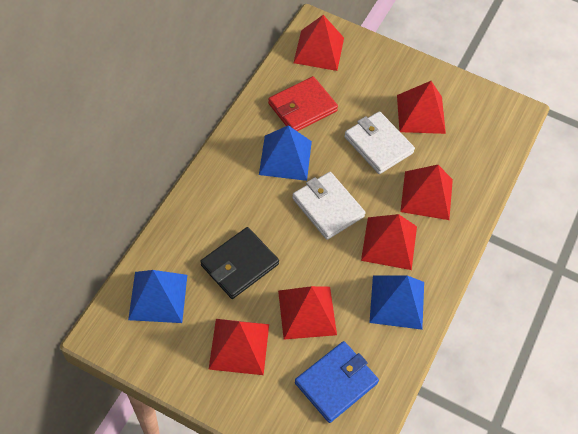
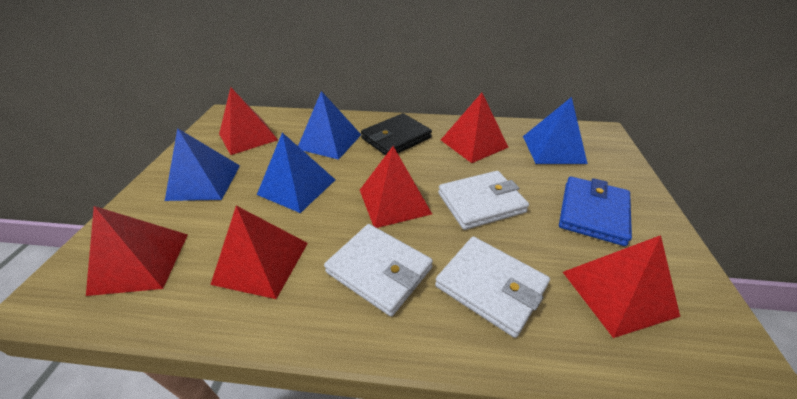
blue pyramid: 3 -> 4
red wallet: 1 -> 0
white wallet: 2 -> 3

